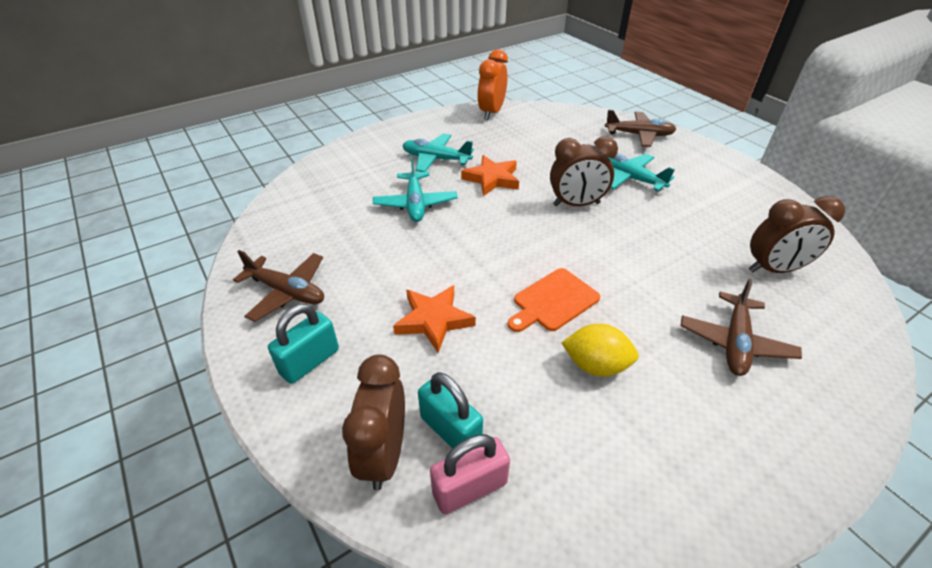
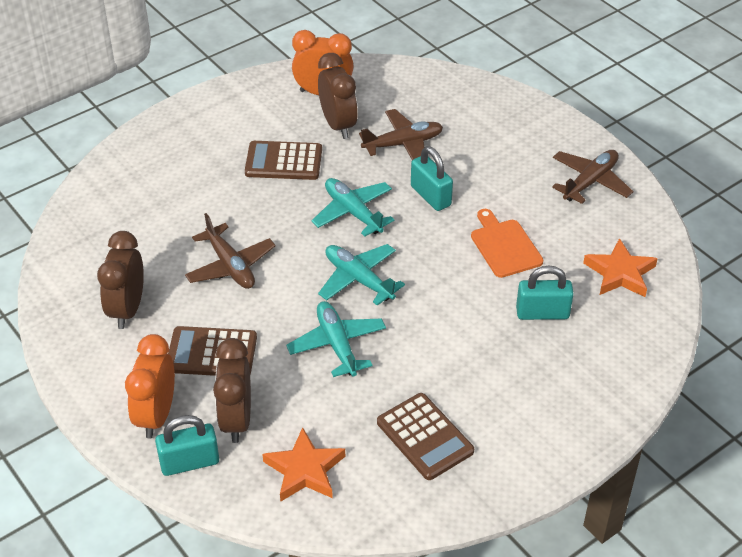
brown calculator: 0 -> 3
orange clock: 1 -> 2
pink padlock: 1 -> 0
turquoise padlock: 2 -> 3
yellow lemon: 1 -> 0

